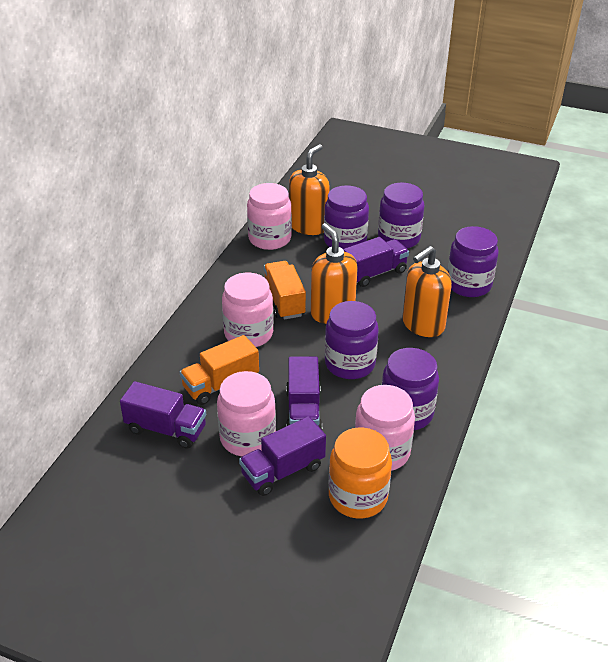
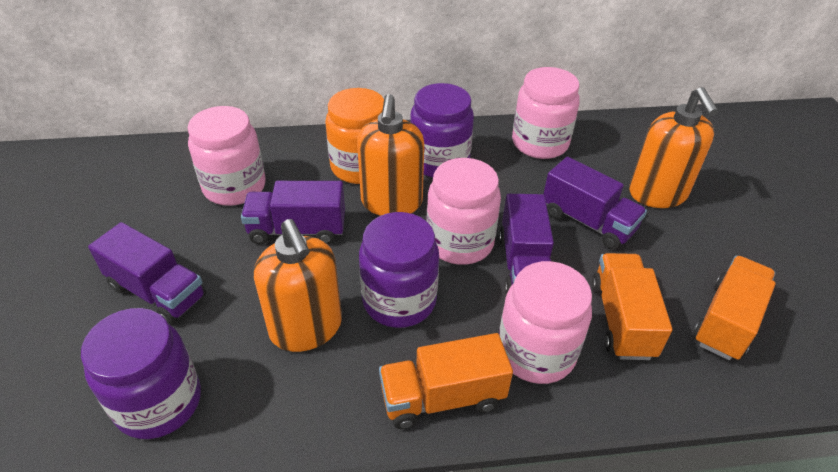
orange truck: 2 -> 3
purple jar: 5 -> 3

